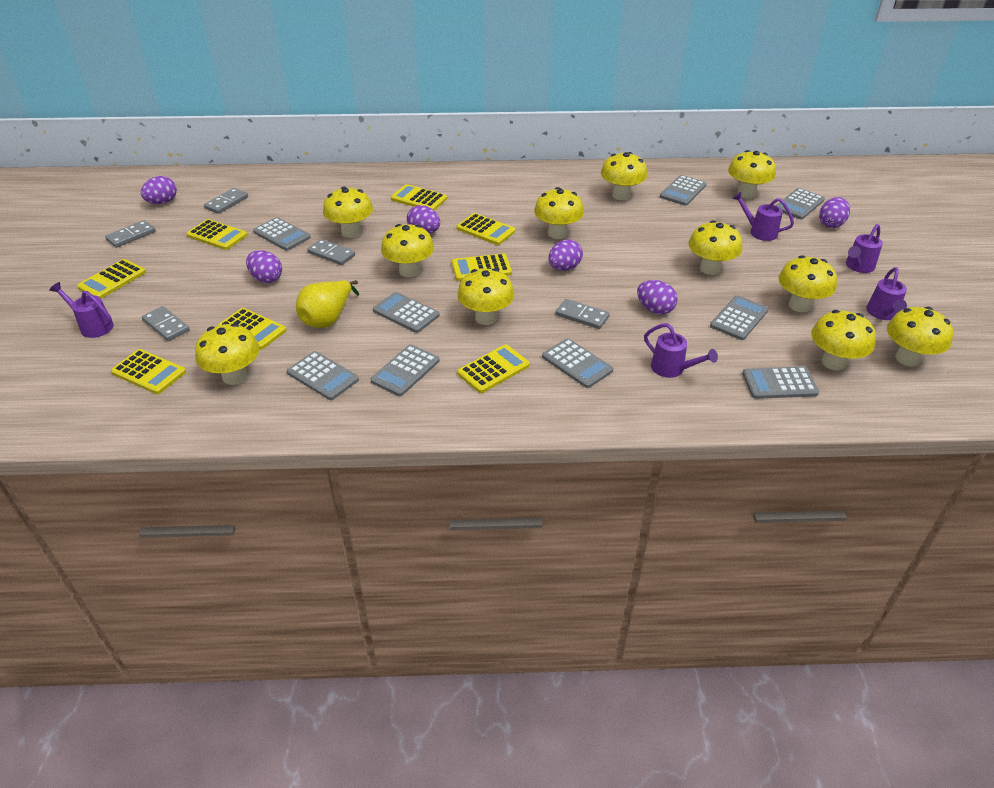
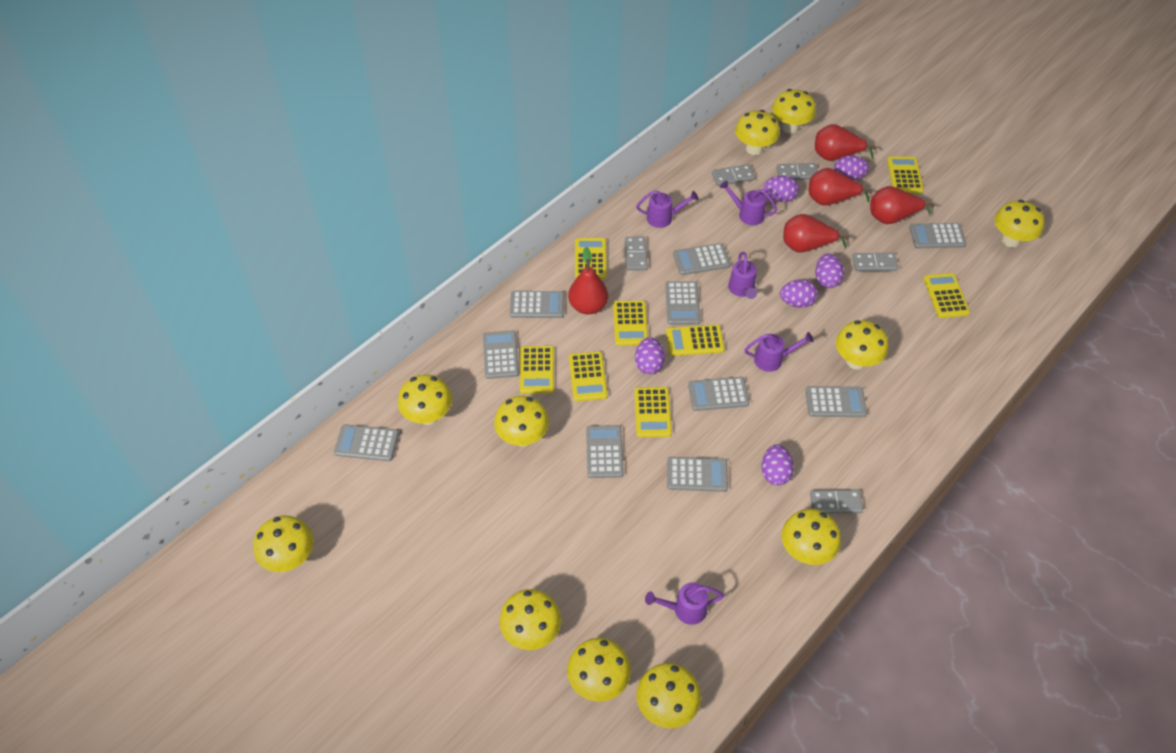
grey calculator: 9 -> 10
red pear: 0 -> 5
yellow pear: 1 -> 0

